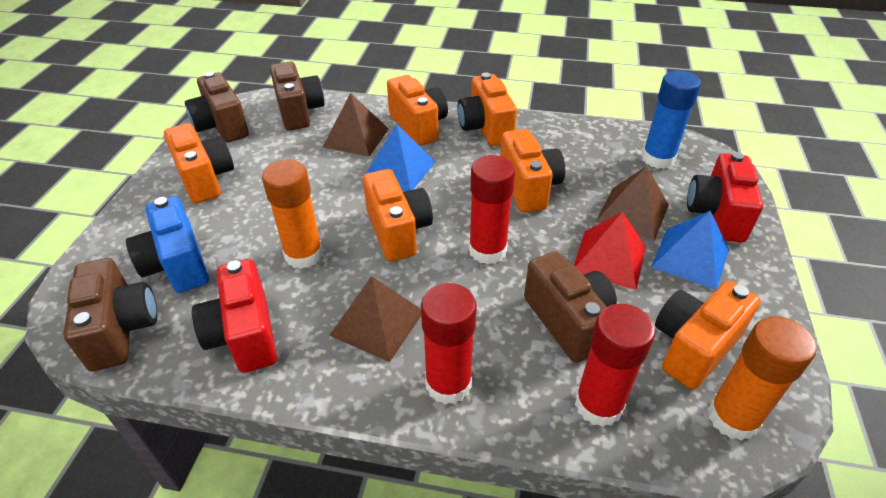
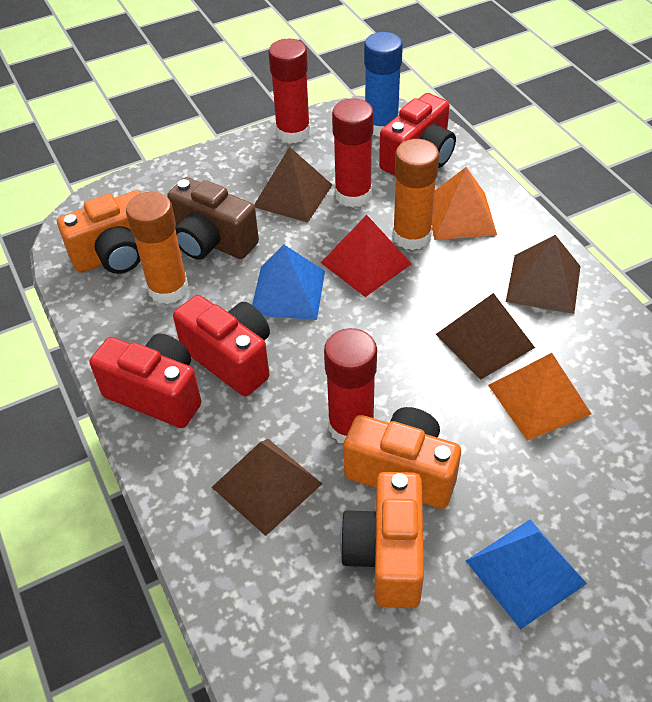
blue camera: 1 -> 0
brown camera: 4 -> 1
brown pyramid: 3 -> 4
orange camera: 6 -> 3
orange pyramid: 0 -> 2
red camera: 2 -> 3

